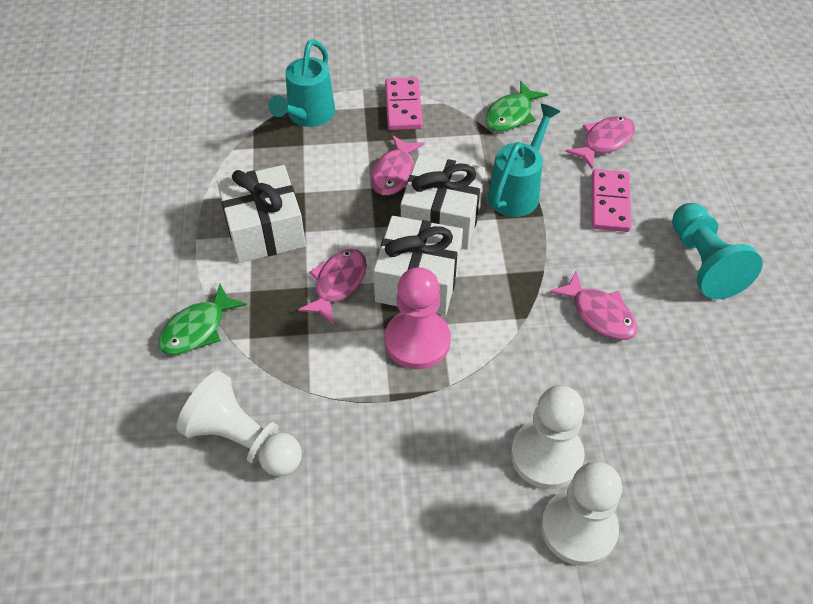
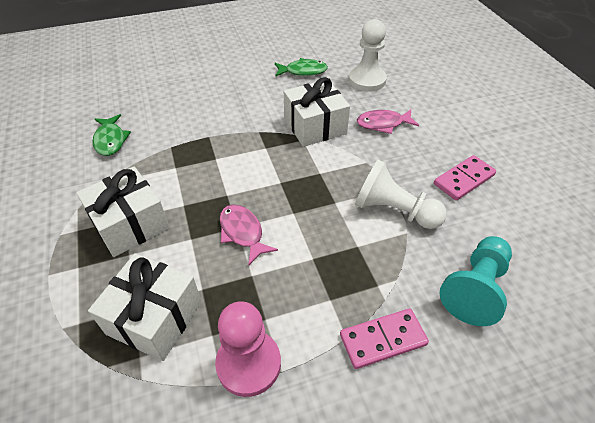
pink fish: 4 -> 2
turquoise watering can: 2 -> 0
white pawn: 3 -> 2

